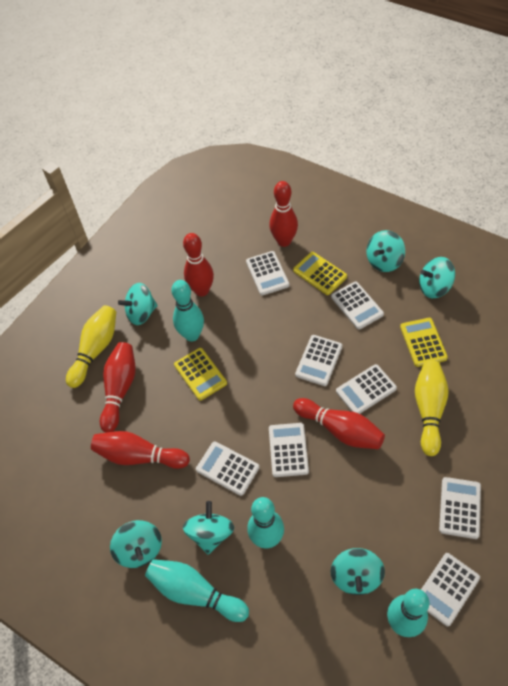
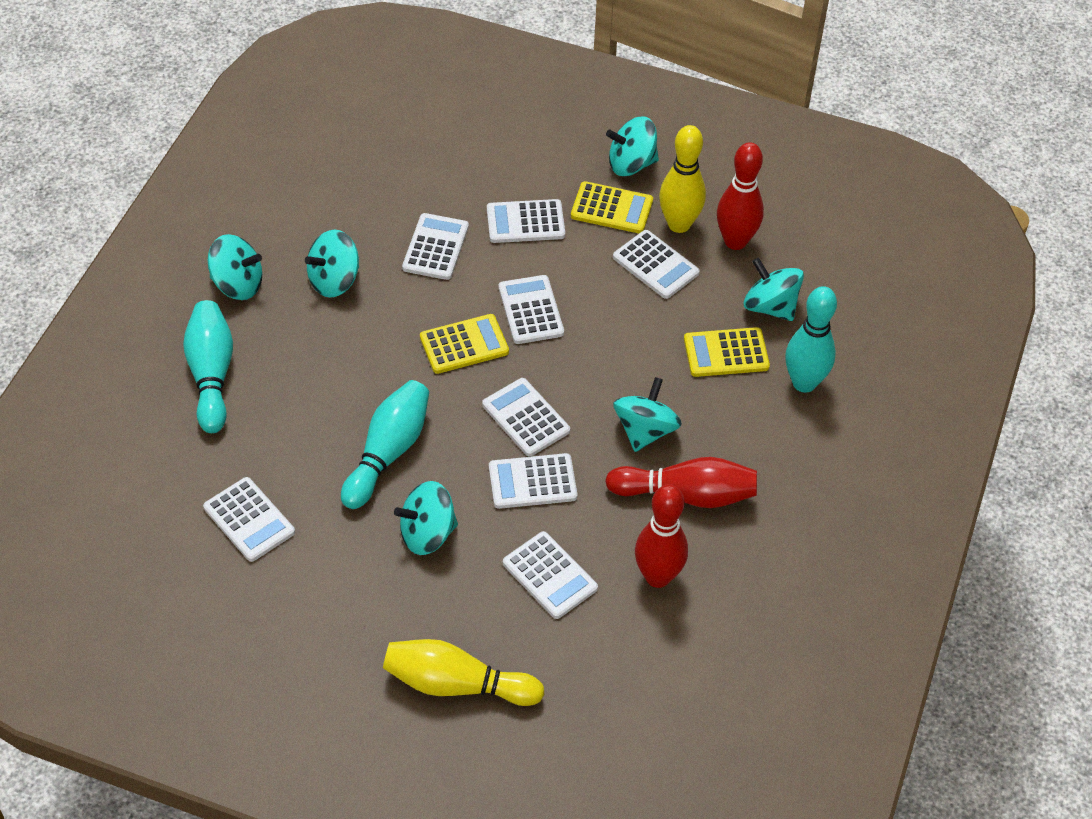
red bowling pin: 5 -> 3
turquoise bowling pin: 4 -> 3

